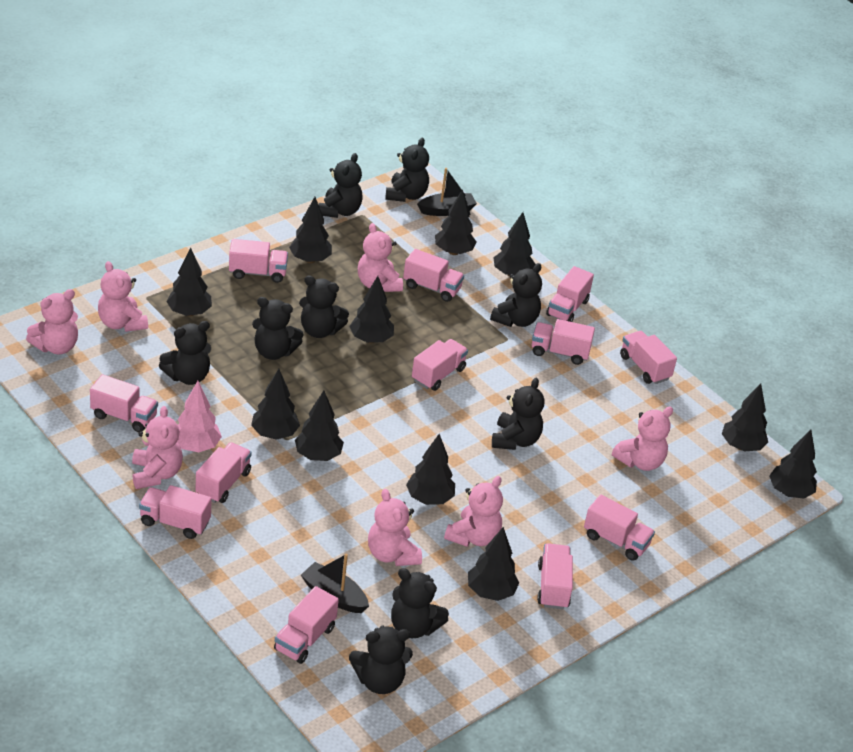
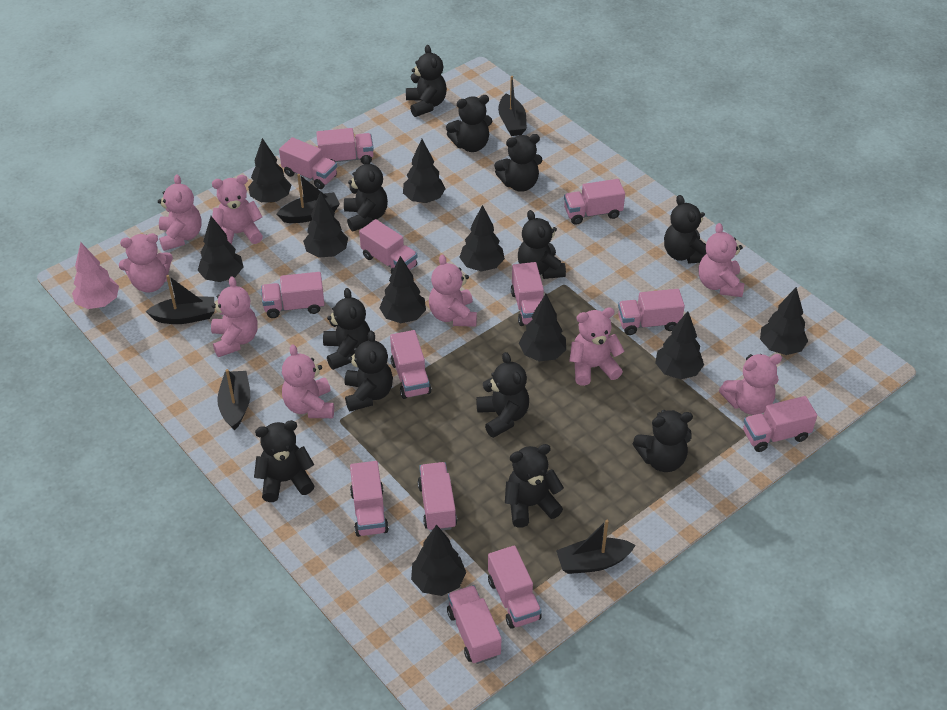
black boat: 2 -> 5
black teddy bear: 9 -> 12
black tree: 11 -> 10
pink teddy bear: 7 -> 9
pink truck: 12 -> 13

